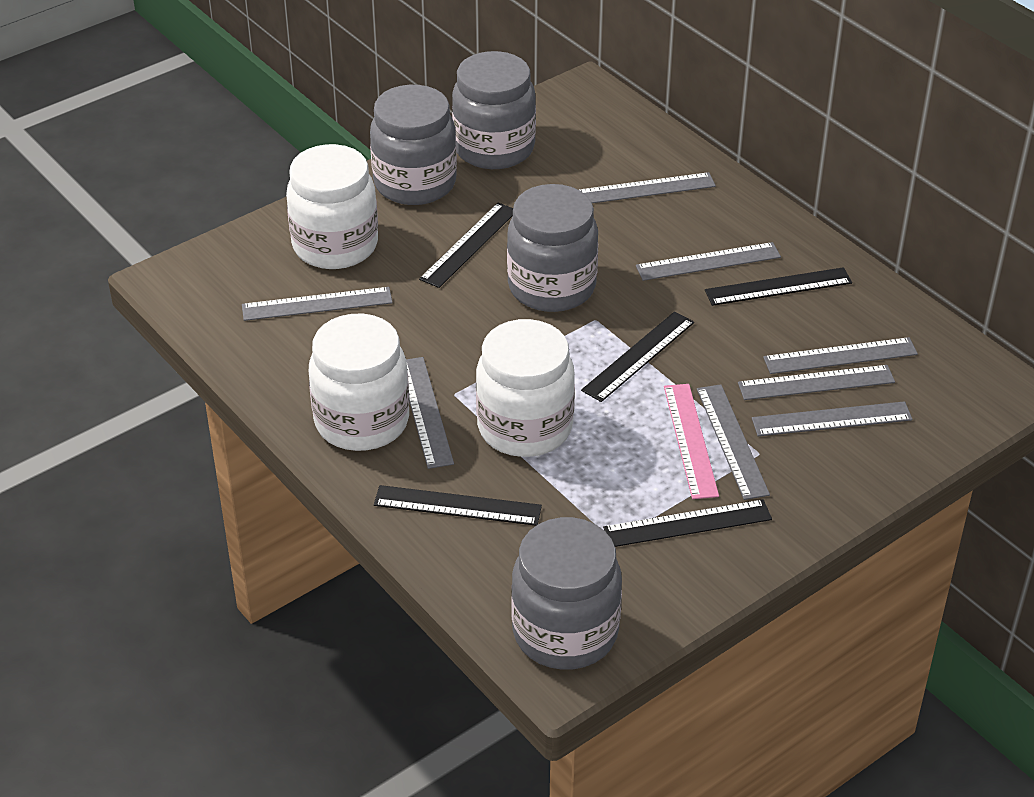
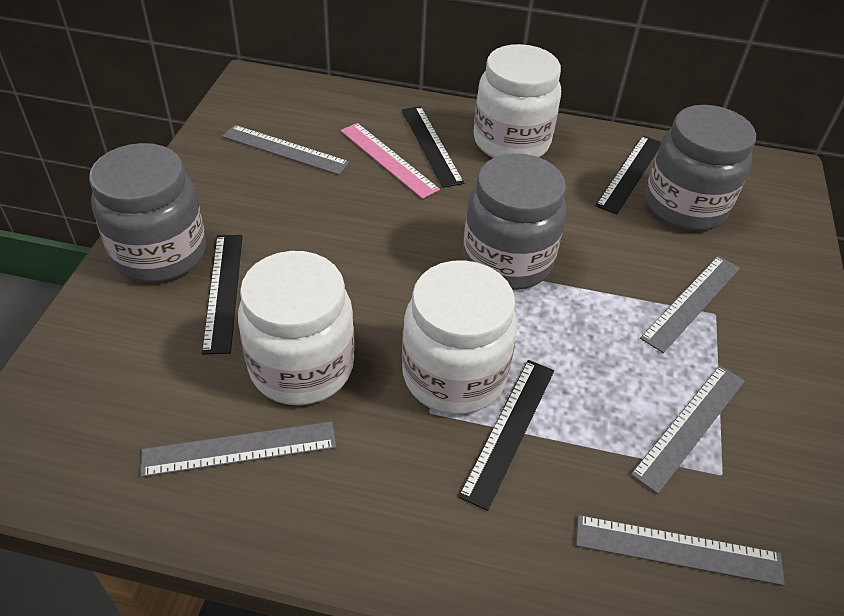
black ruler: 5 -> 4
grey jar: 4 -> 3
grey ruler: 8 -> 5

